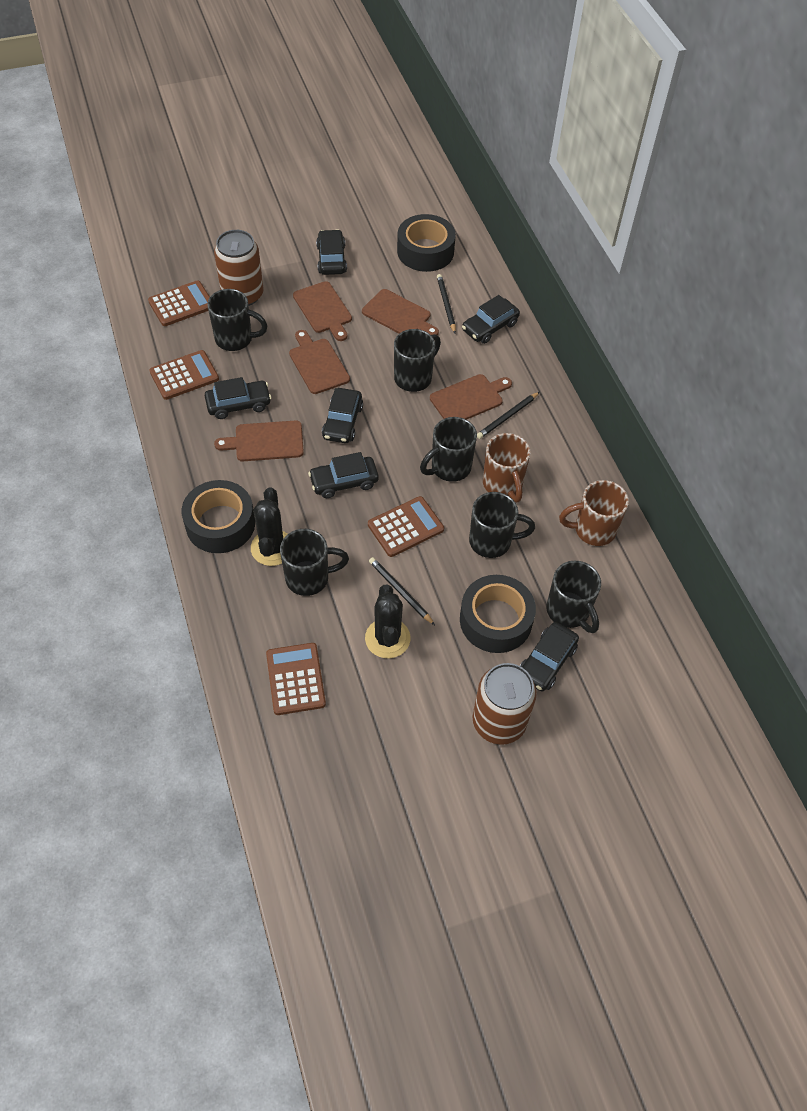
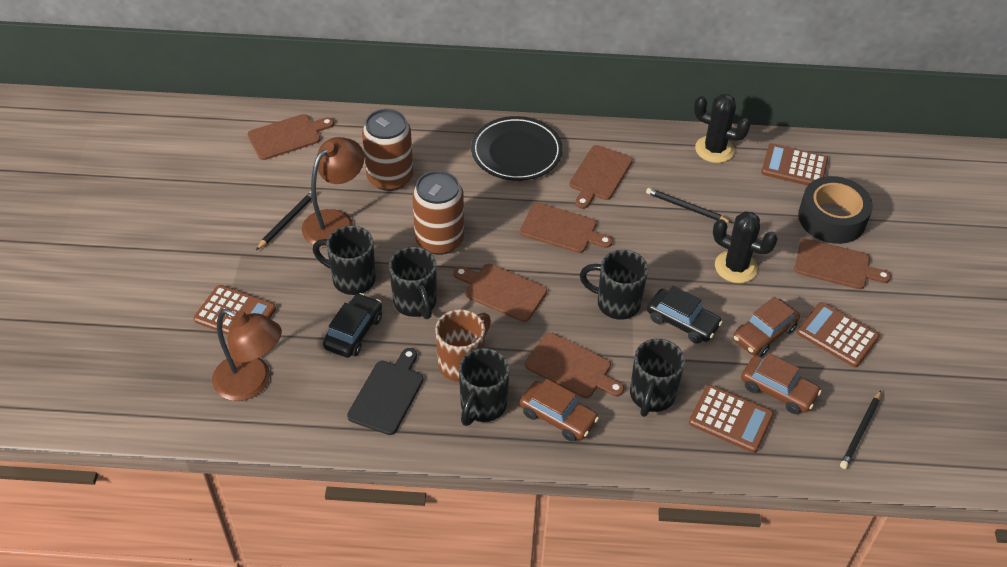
black car: 6 -> 2
black cutting board: 0 -> 1
black mug: 6 -> 5
black plate: 0 -> 1
black tape: 3 -> 1
brown car: 0 -> 3
brown cutting board: 5 -> 6
brown lamp: 0 -> 2
brown mug: 2 -> 1

